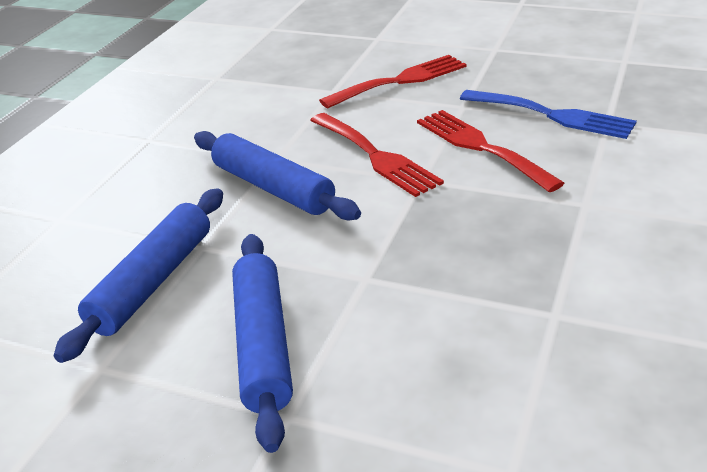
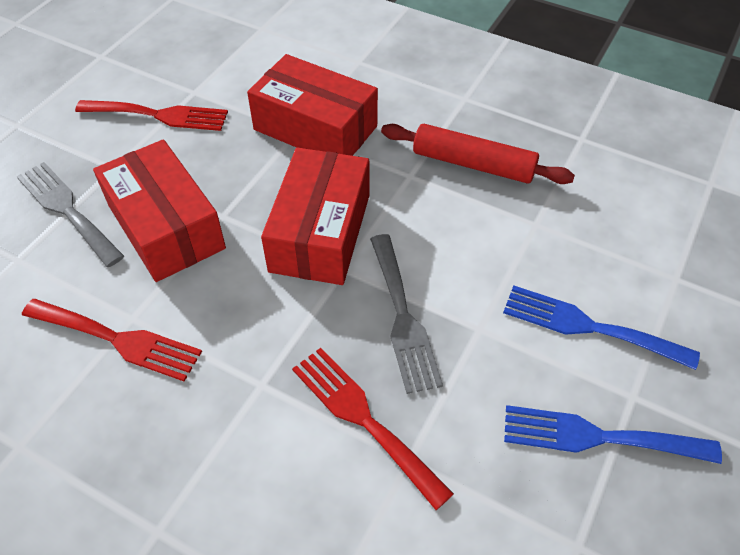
blue fork: 1 -> 2
blue rolling pin: 3 -> 0
grey fork: 0 -> 2
red box: 0 -> 3
red rolling pin: 0 -> 1

